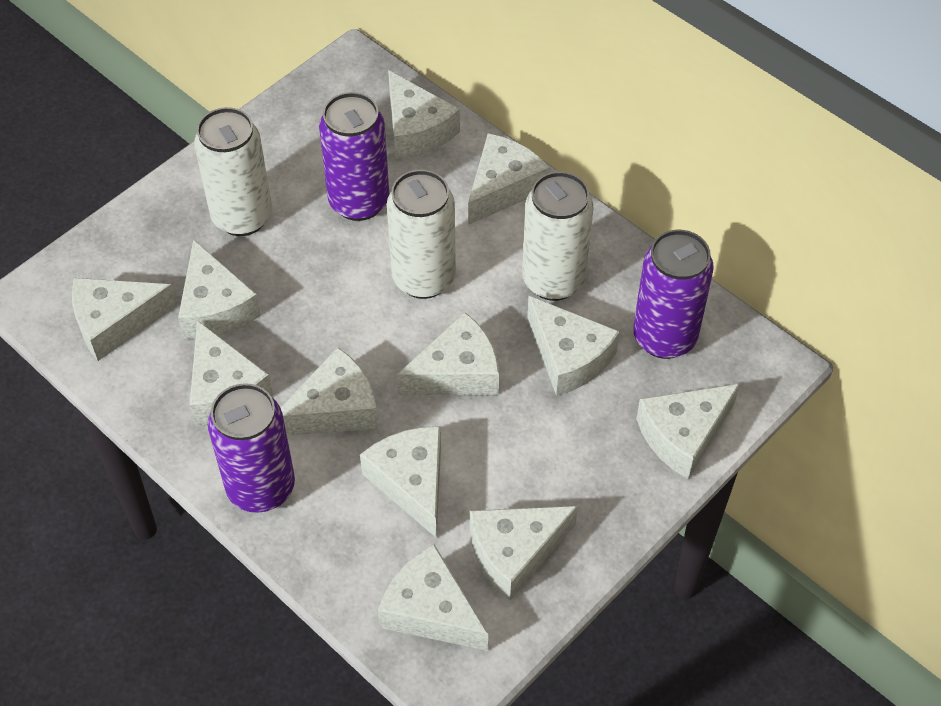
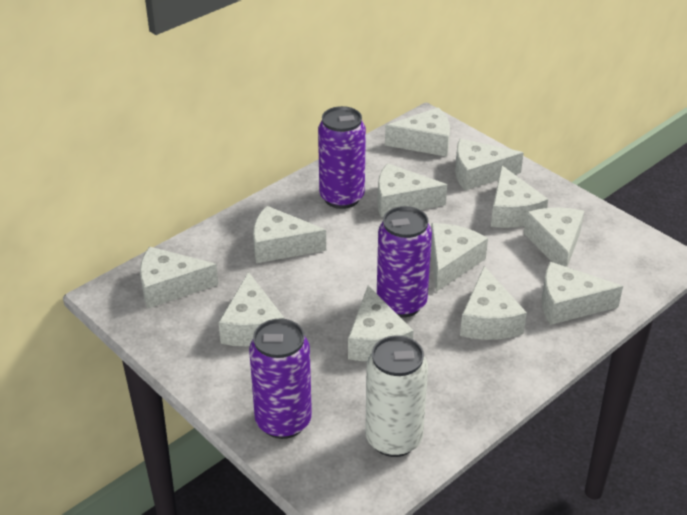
white can: 3 -> 1

